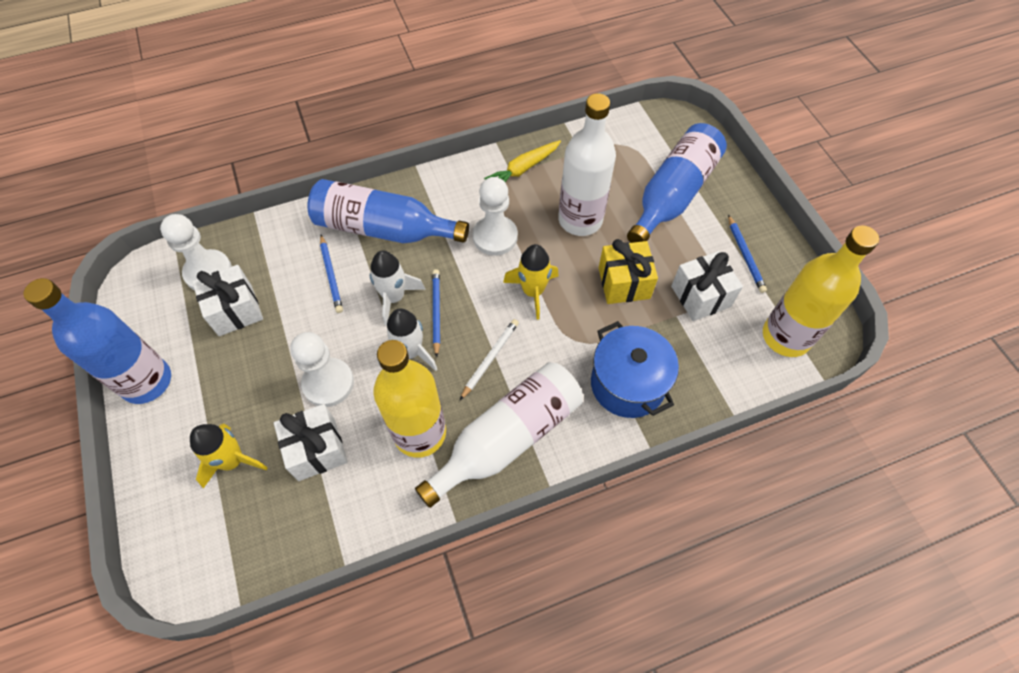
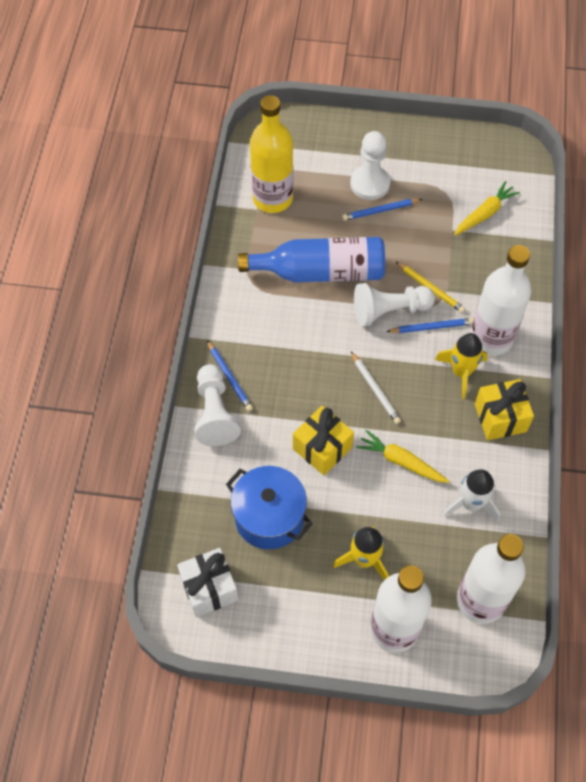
blue bottle: 3 -> 1
white bottle: 2 -> 3
white gift: 3 -> 1
white rocket: 2 -> 1
yellow bottle: 2 -> 1
yellow carrot: 1 -> 2
yellow gift: 1 -> 2
yellow pencil: 0 -> 1

